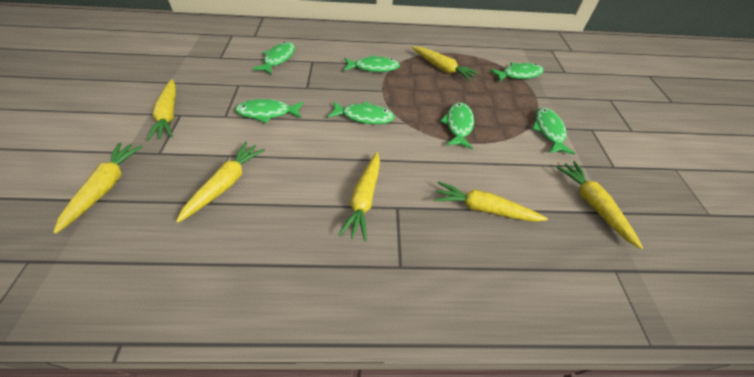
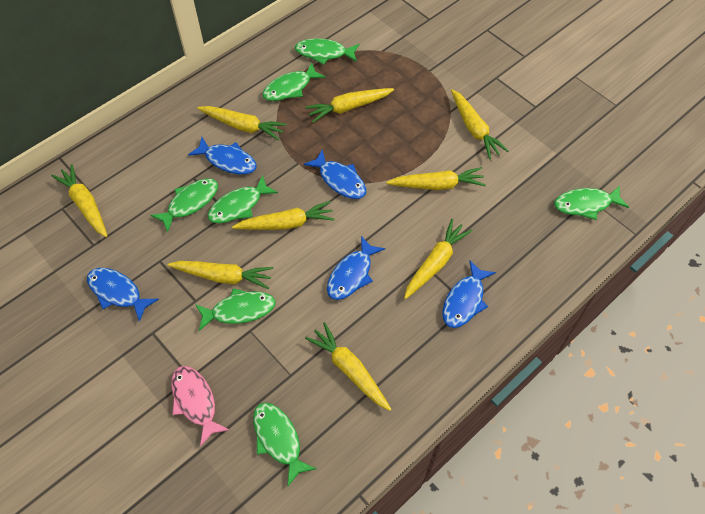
blue fish: 0 -> 5
pink fish: 0 -> 1
yellow carrot: 7 -> 9

